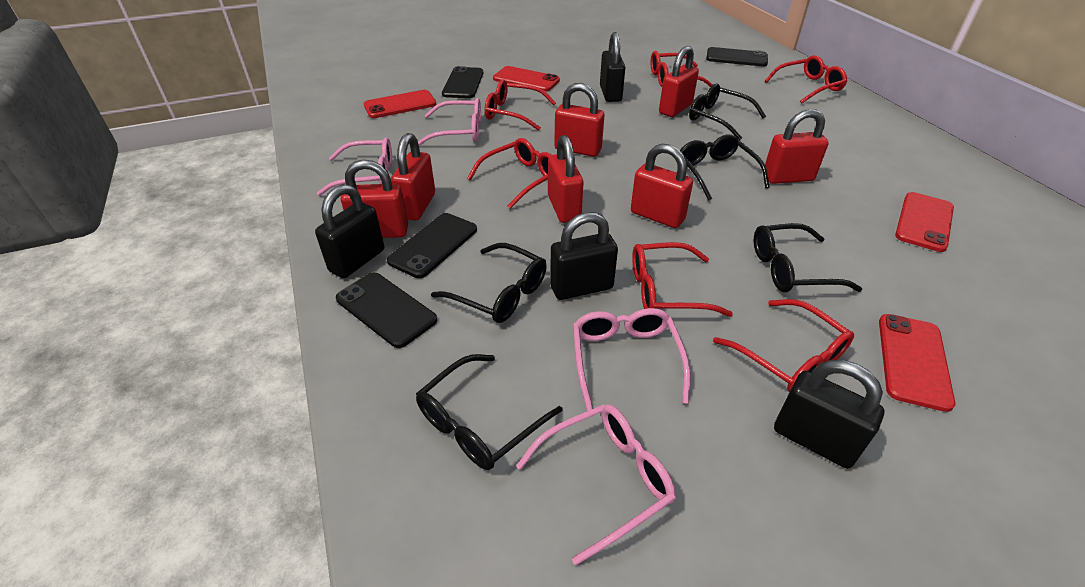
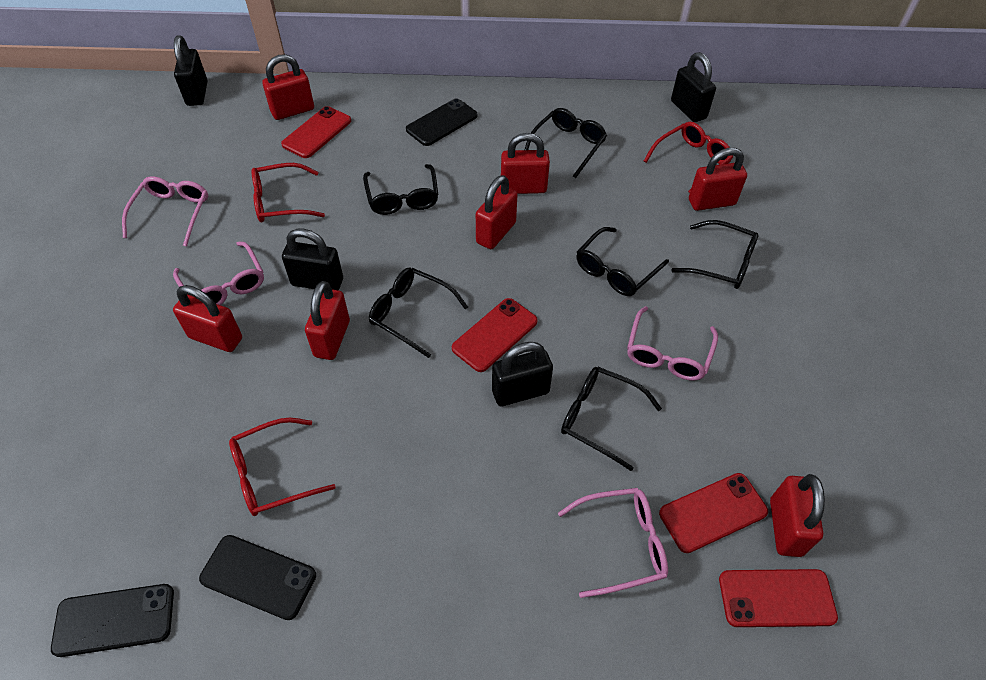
black glasses: 5 -> 6
black phone: 4 -> 3
red glasses: 6 -> 3

